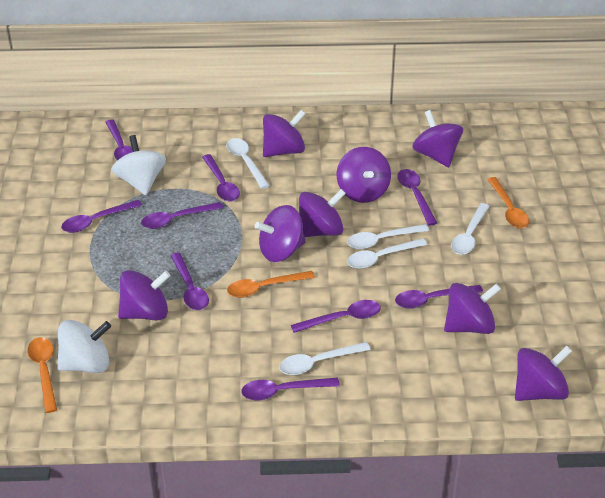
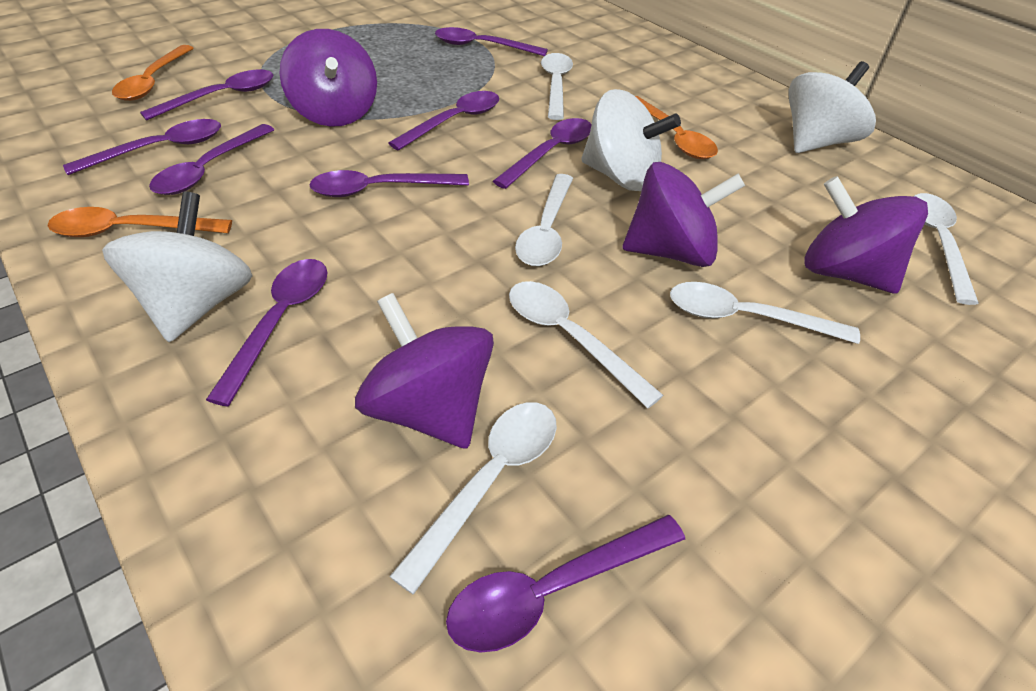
purple spinning top: 8 -> 4
white spinning top: 2 -> 3
white spoon: 5 -> 6

